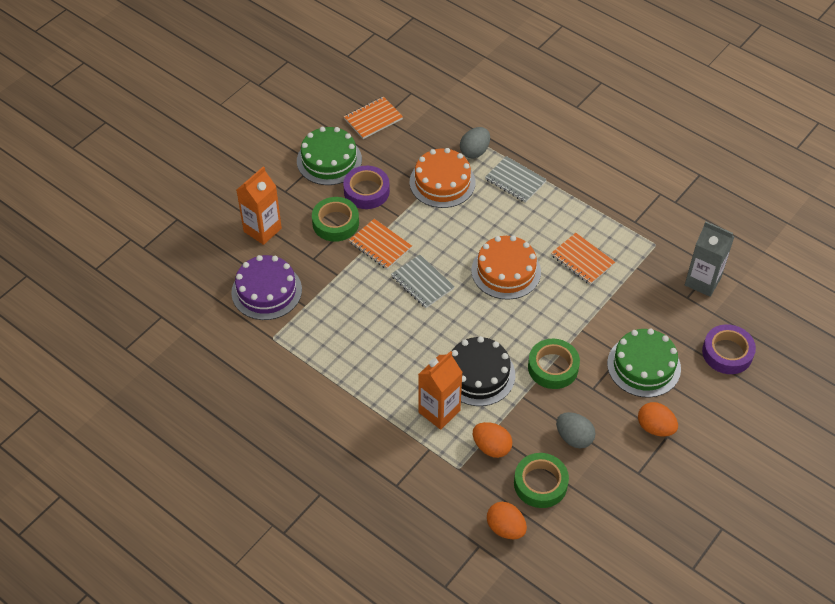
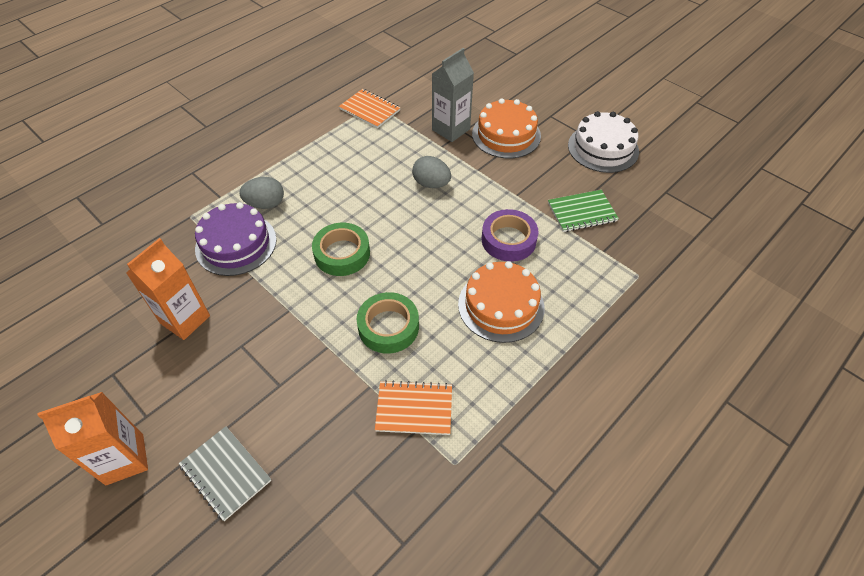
black cake: 1 -> 0
green cake: 2 -> 0
green notebook: 0 -> 1
green tape: 3 -> 2
grey notebook: 2 -> 1
orange egg: 3 -> 0
orange notebook: 3 -> 2
purple tape: 2 -> 1
white cake: 0 -> 1

